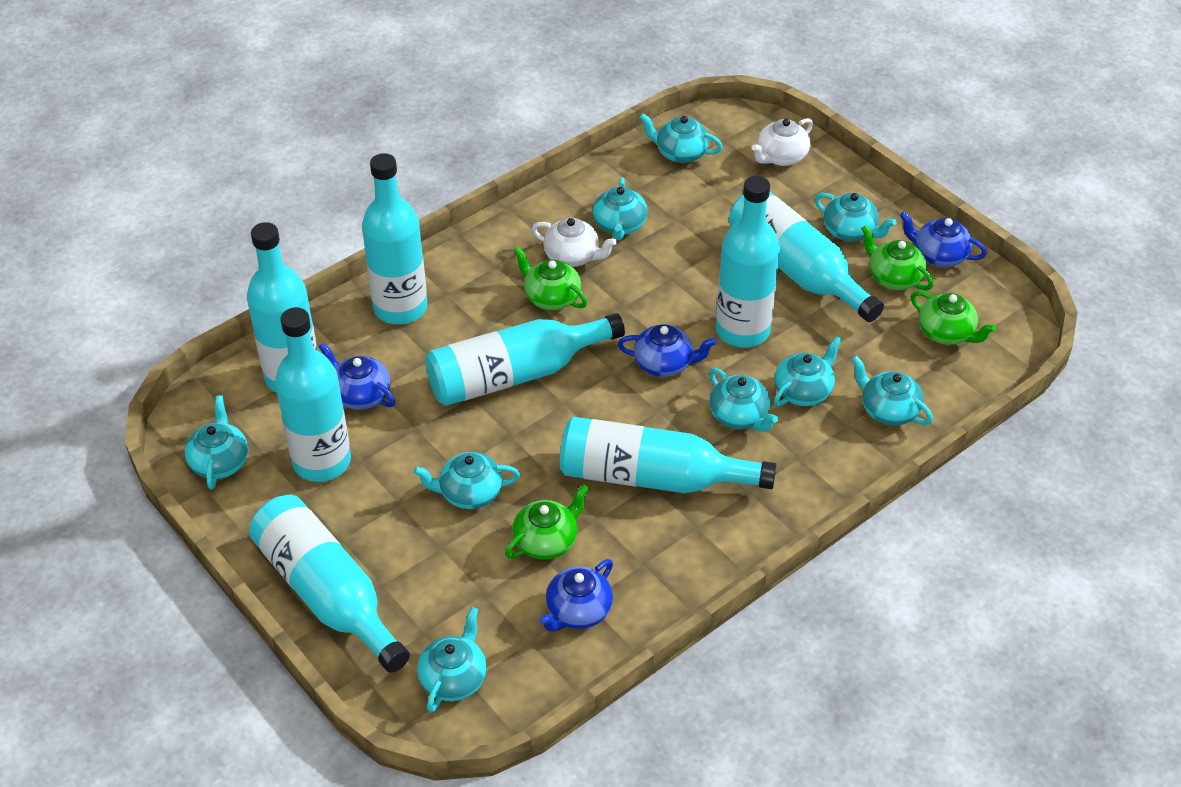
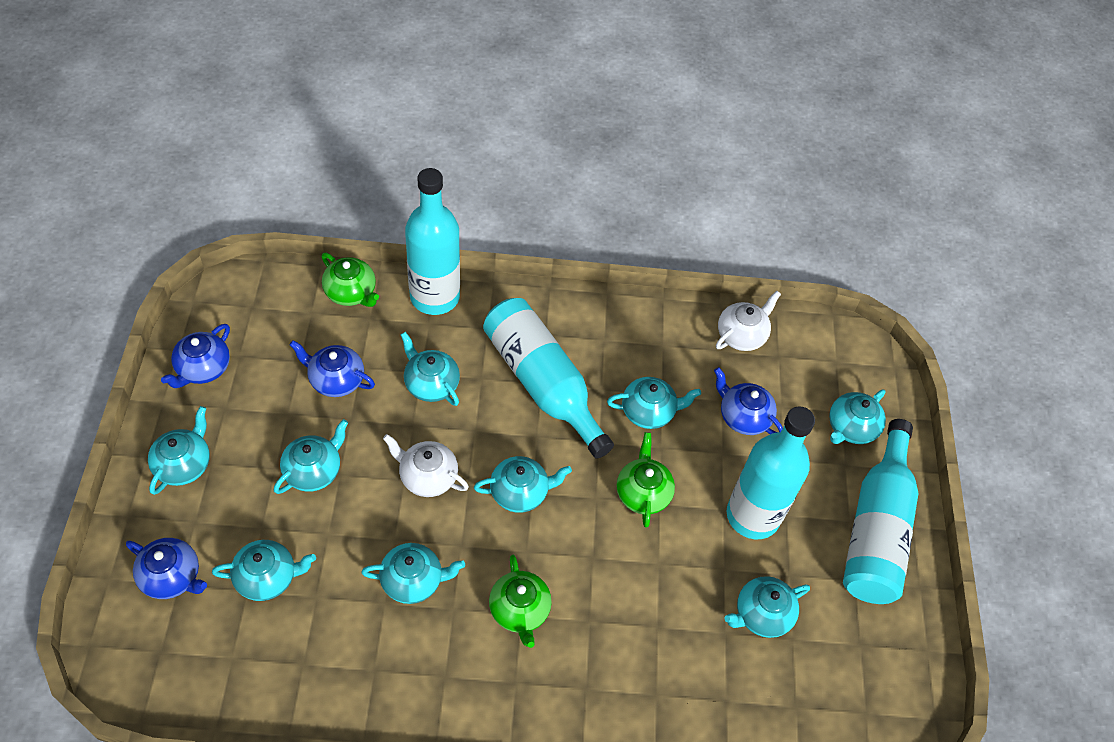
green teapot: 4 -> 3
turquoise bottle: 8 -> 4

